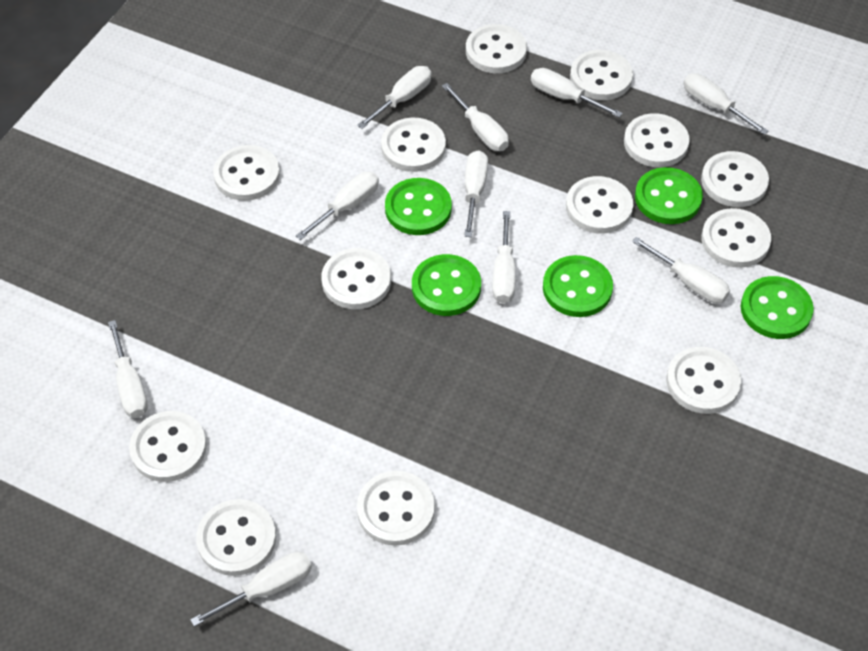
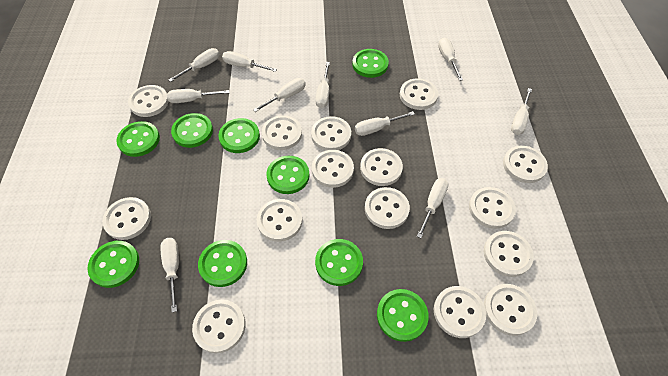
green button: 5 -> 9
white button: 13 -> 15

